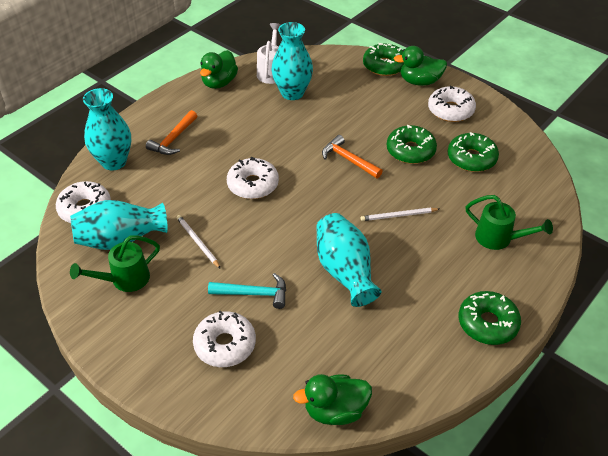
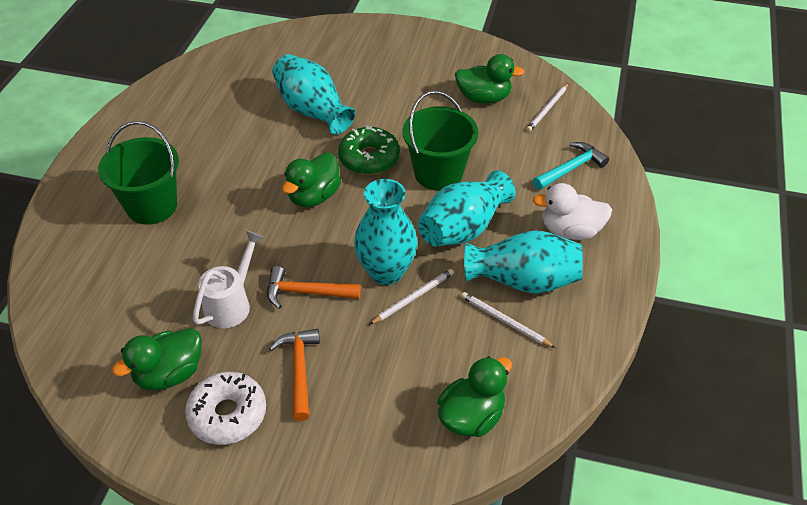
green bucket: 0 -> 2
green donut: 4 -> 1
green duck: 3 -> 4
green watering can: 2 -> 0
white donut: 4 -> 1
white duck: 0 -> 1
white pencil: 2 -> 3

